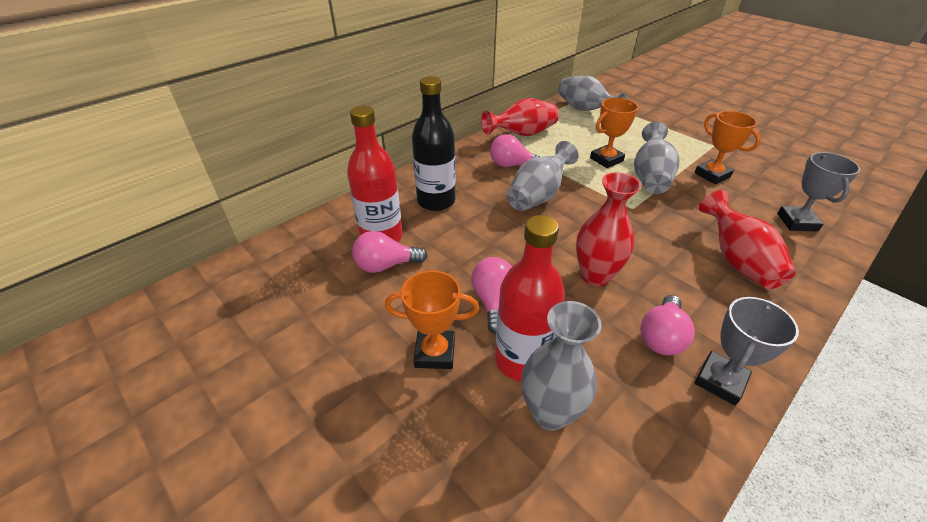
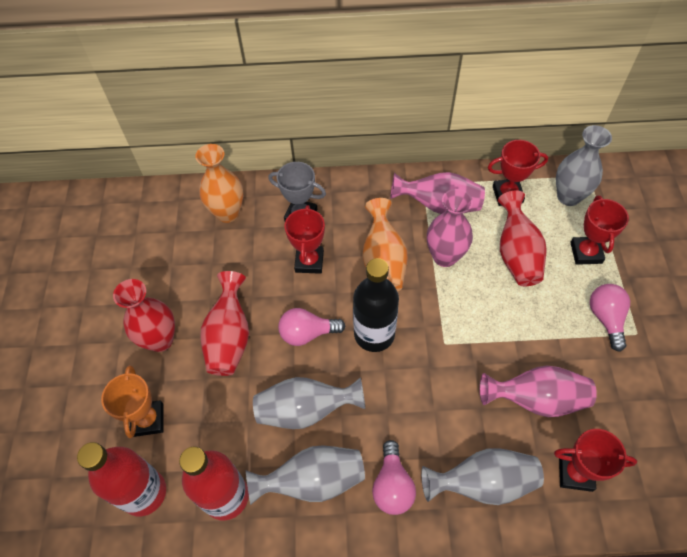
grey trophy: 2 -> 1
orange trophy: 3 -> 1
orange vase: 0 -> 2
pink light bulb: 4 -> 3
pink vase: 0 -> 3
red trophy: 0 -> 4

